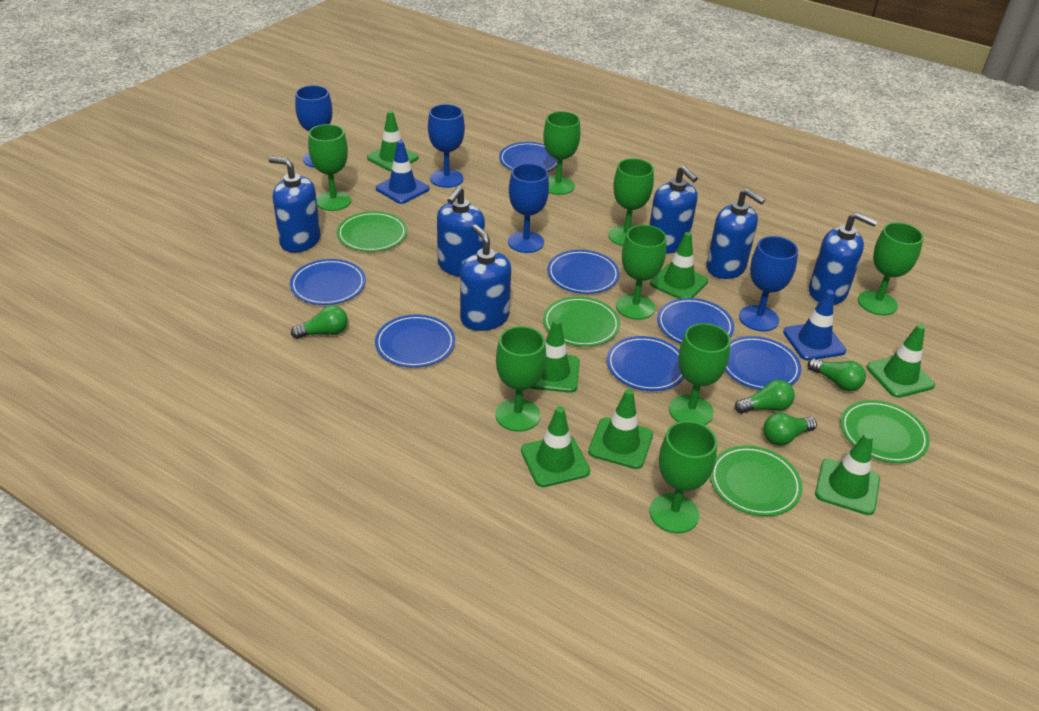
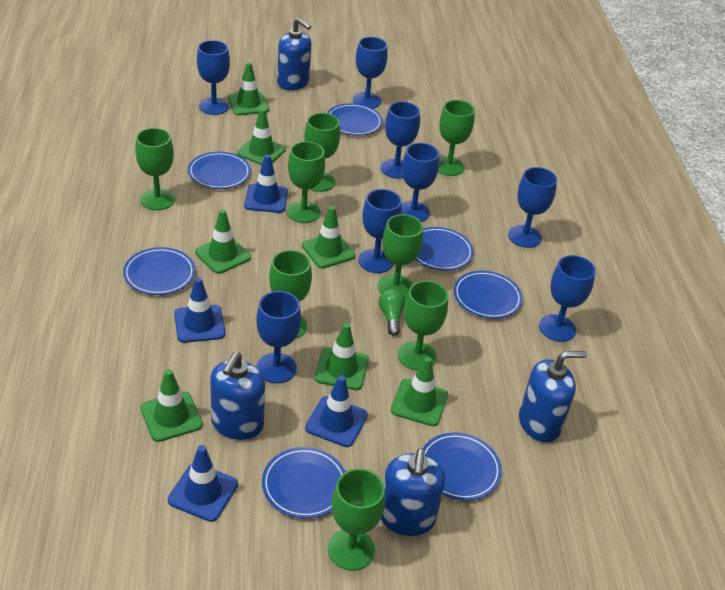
blue goblet: 4 -> 8
blue soap dispenser: 6 -> 4
blue traffic cone: 2 -> 4
green light bulb: 4 -> 1
green plate: 4 -> 0

